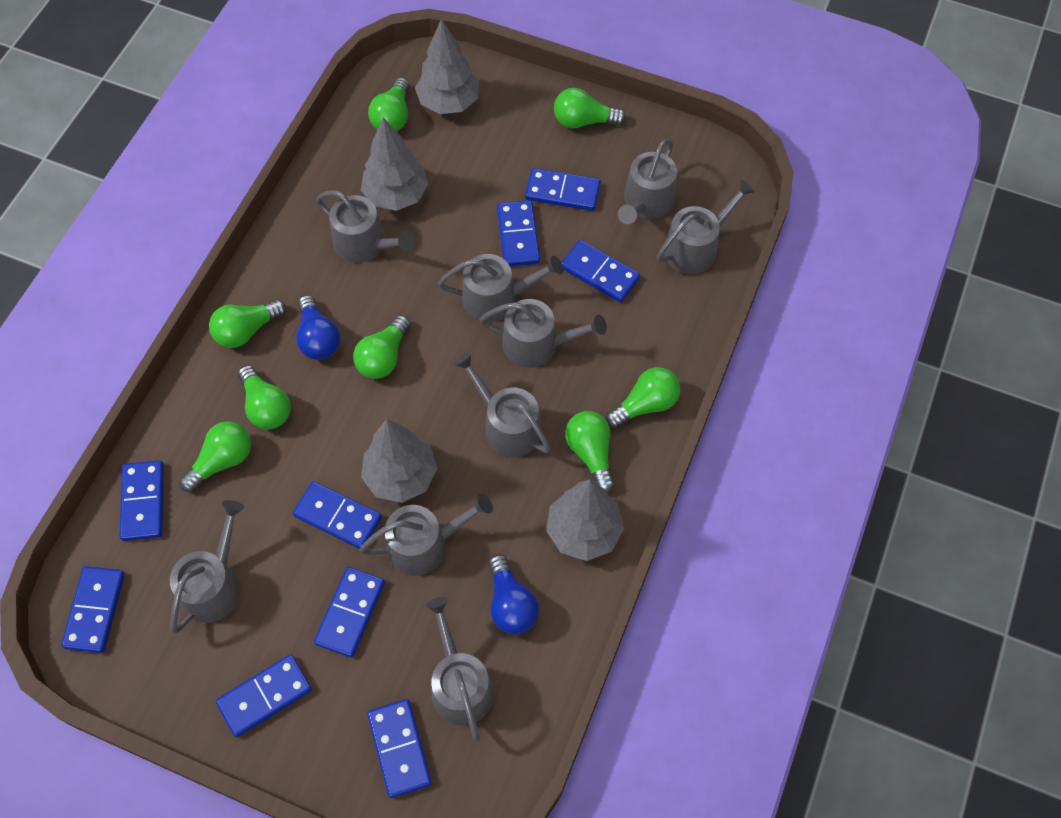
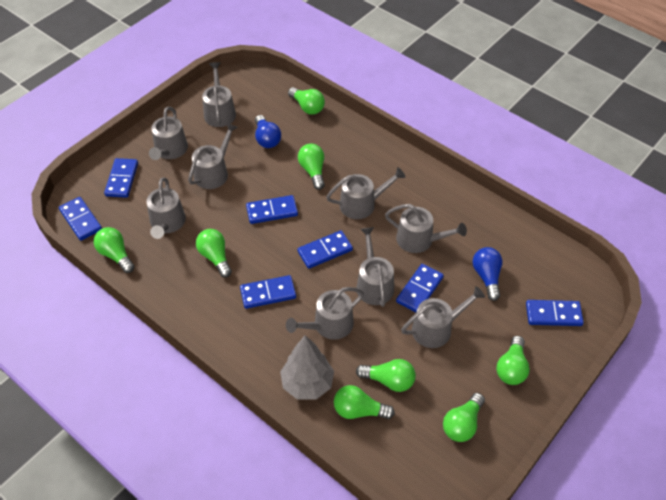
blue domino: 9 -> 7
grey tree: 4 -> 1

